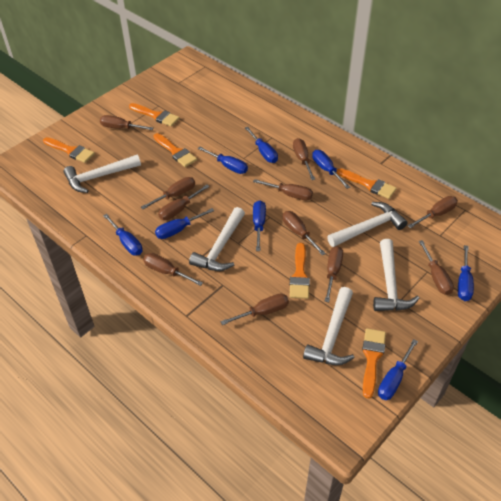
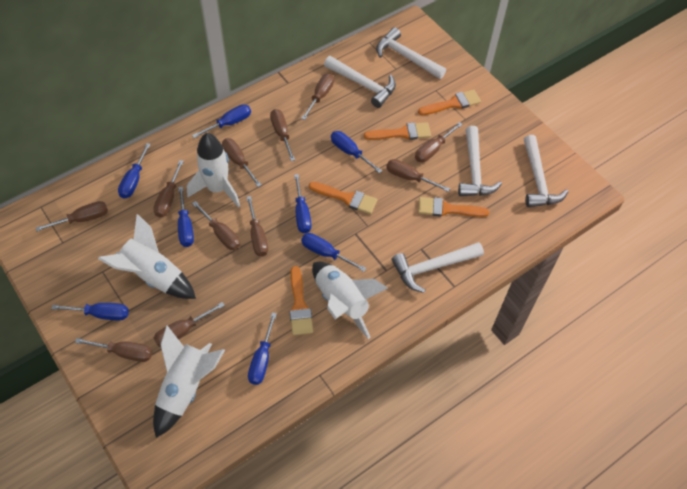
orange brush: 6 -> 5
white rocket: 0 -> 4

